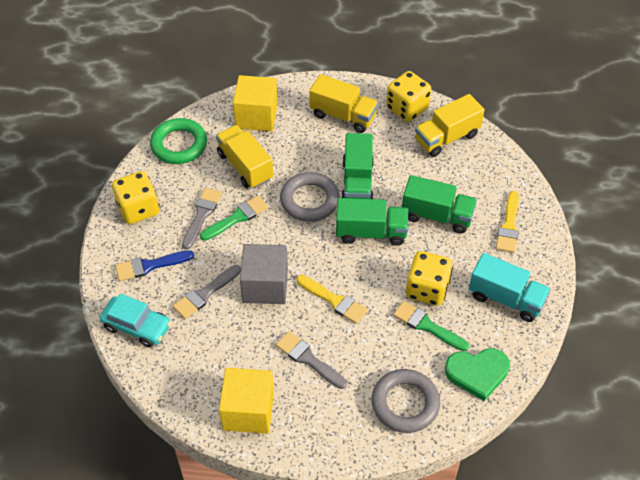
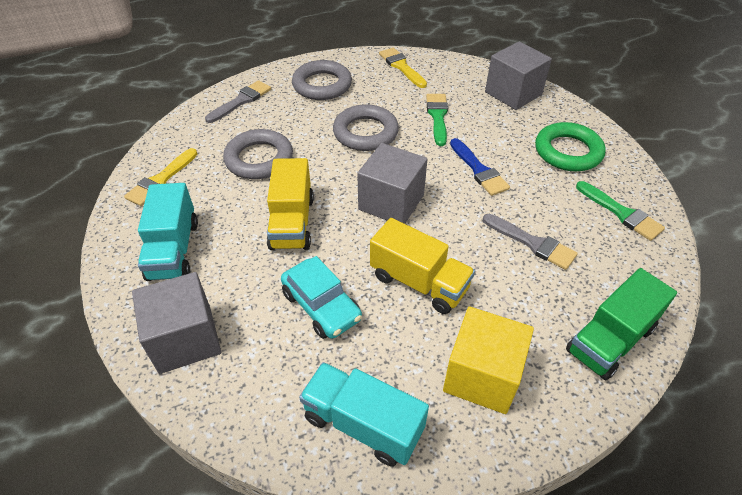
green heart: 1 -> 0
green truck: 3 -> 1
grey brush: 3 -> 2
grey cube: 1 -> 3
grey ring: 2 -> 3
turquoise truck: 1 -> 2
yellow cube: 2 -> 1
yellow dice: 3 -> 0
yellow truck: 3 -> 2

